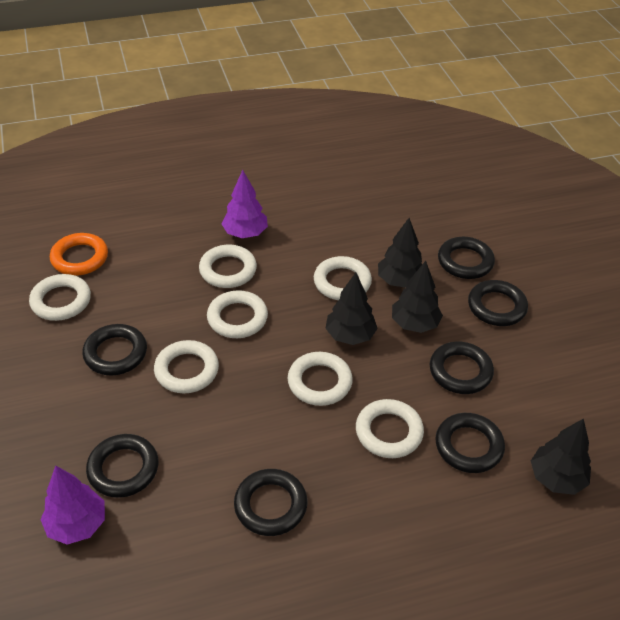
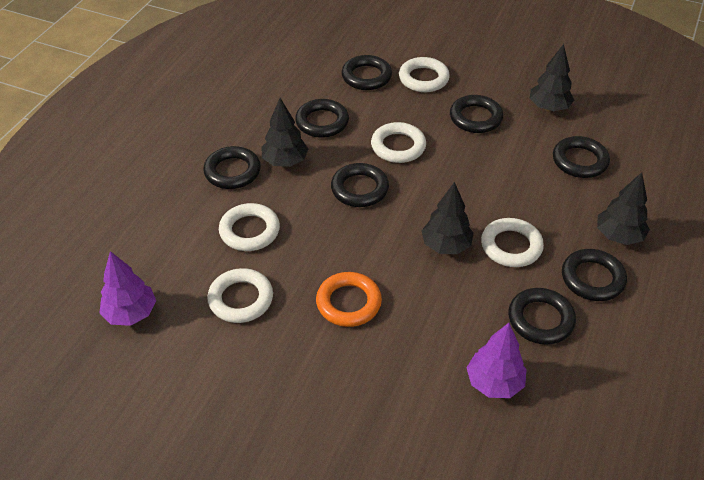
black ring: 7 -> 8
white ring: 7 -> 5

